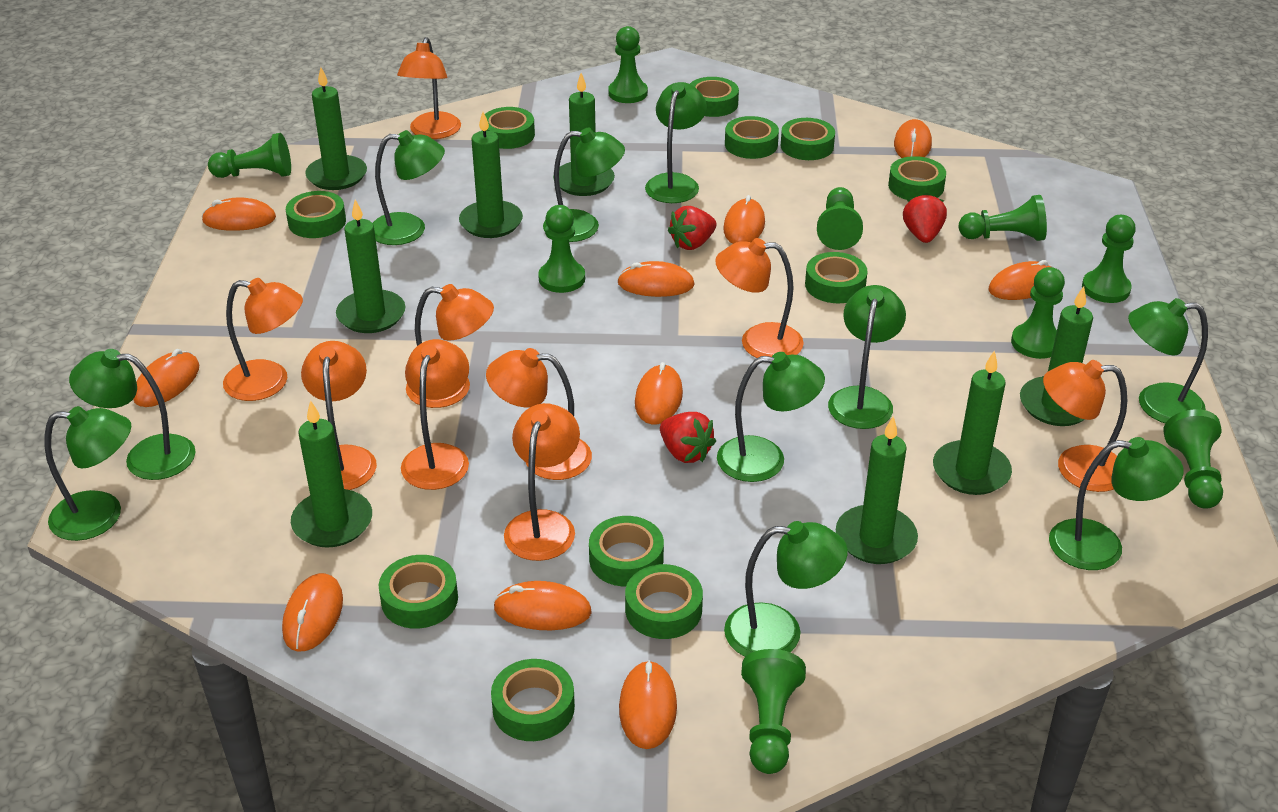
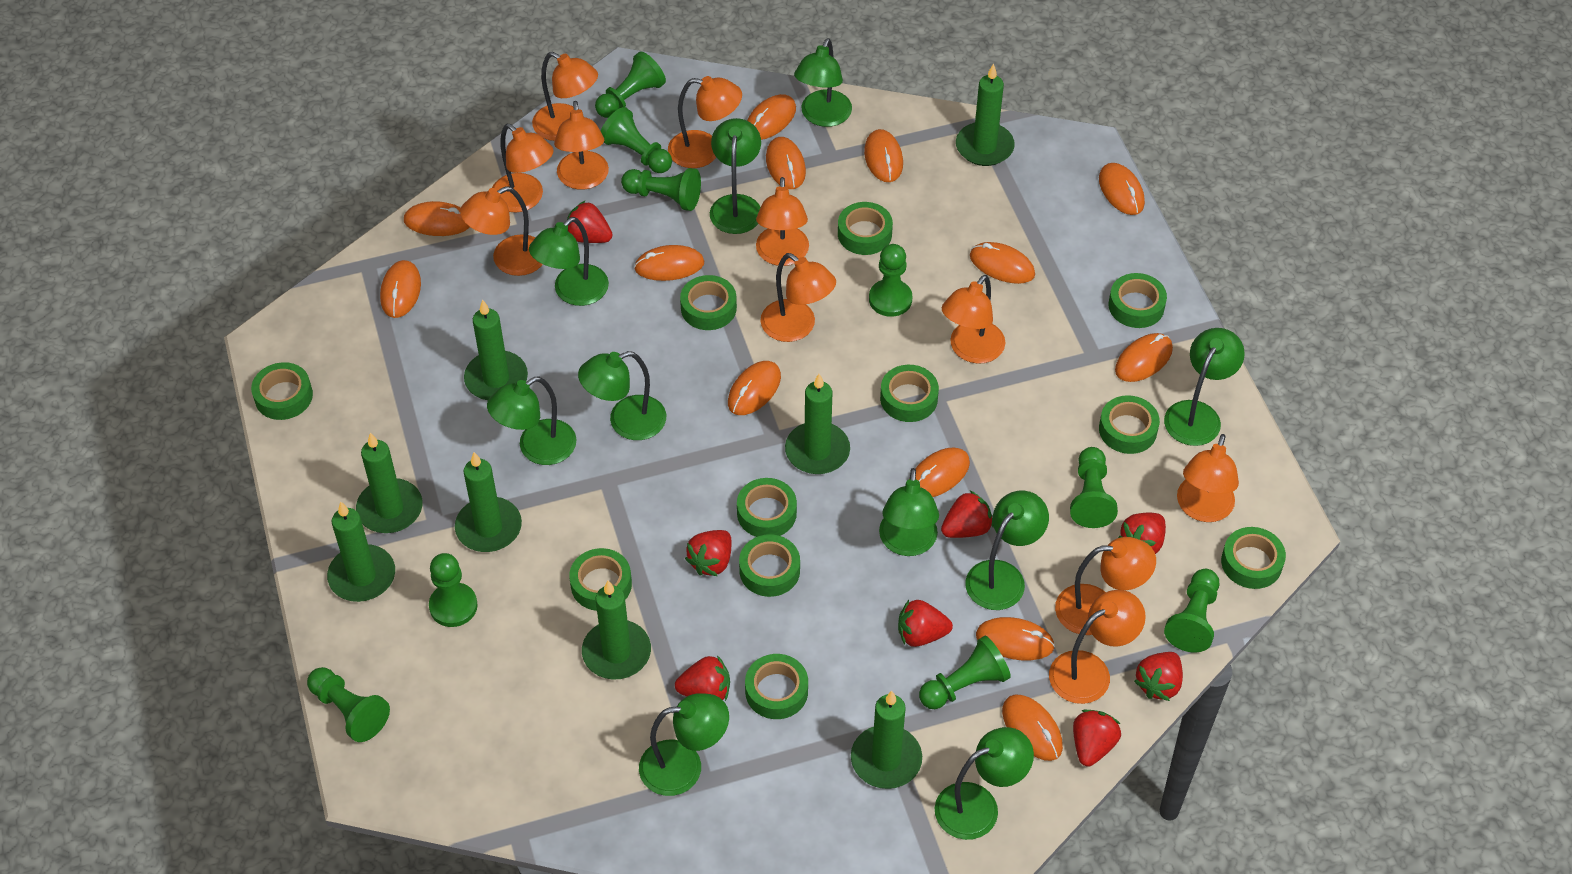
orange lamp: 9 -> 11
orange mouse: 10 -> 13
red strawberry: 3 -> 8

